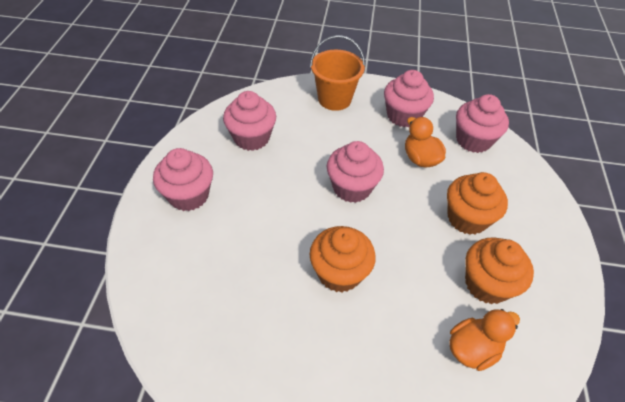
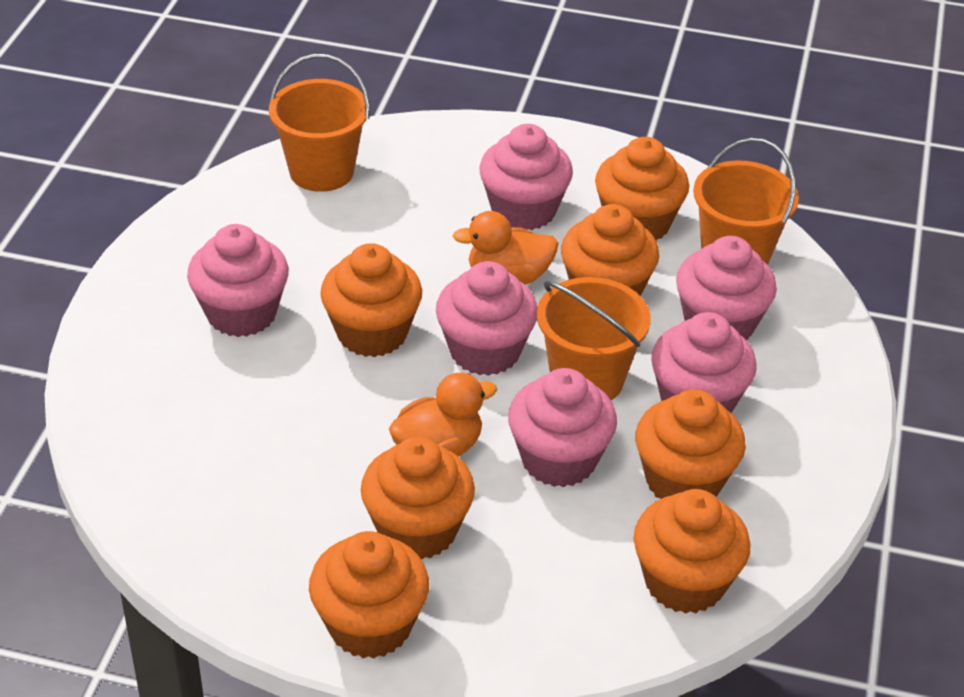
orange bucket: 1 -> 3
orange cupcake: 3 -> 7
pink cupcake: 5 -> 6

